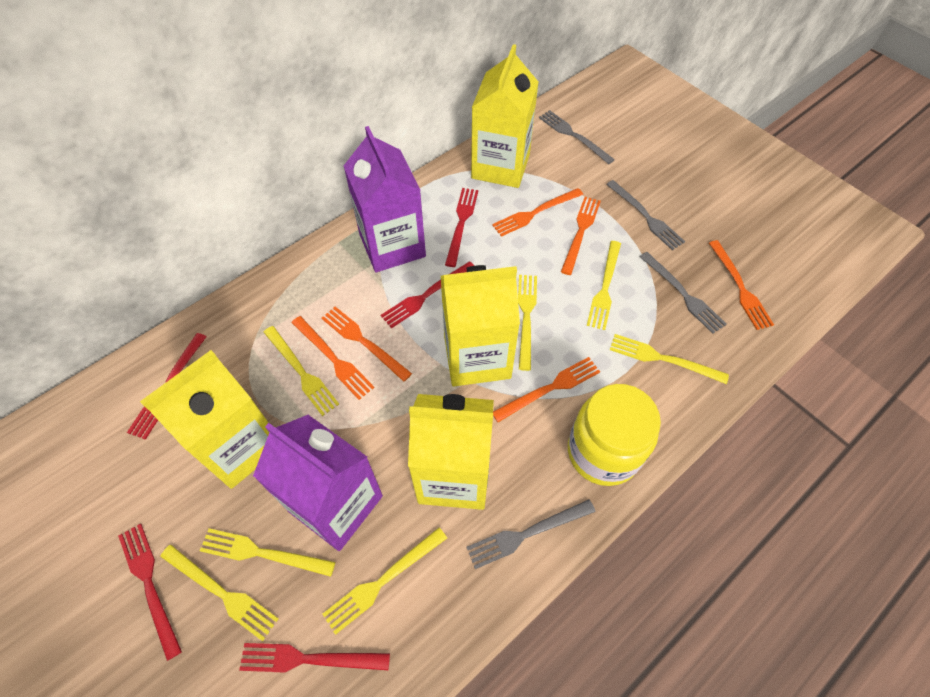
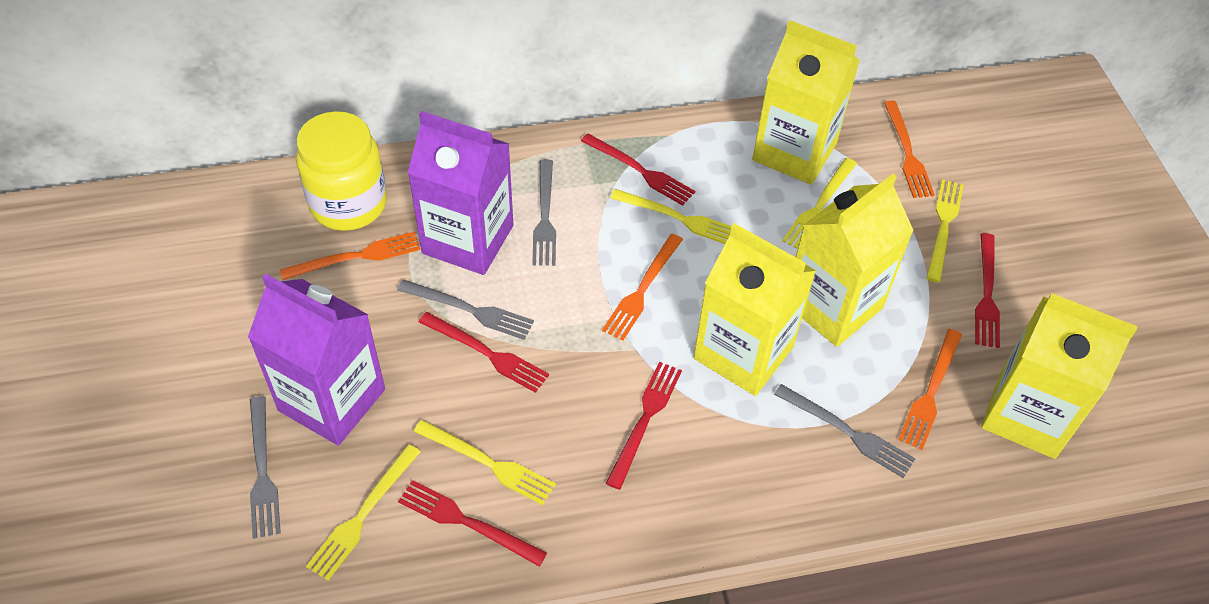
orange fork: 6 -> 4
yellow fork: 7 -> 5

